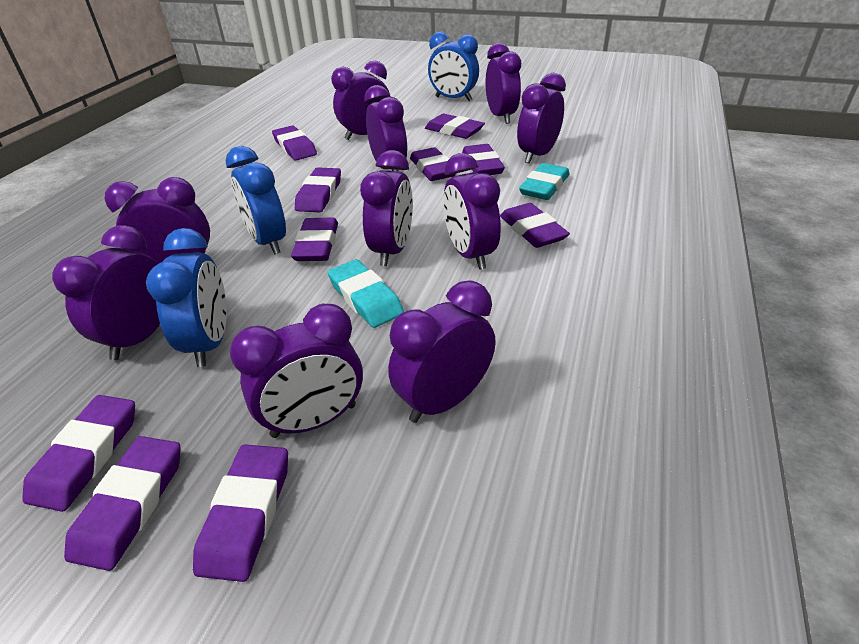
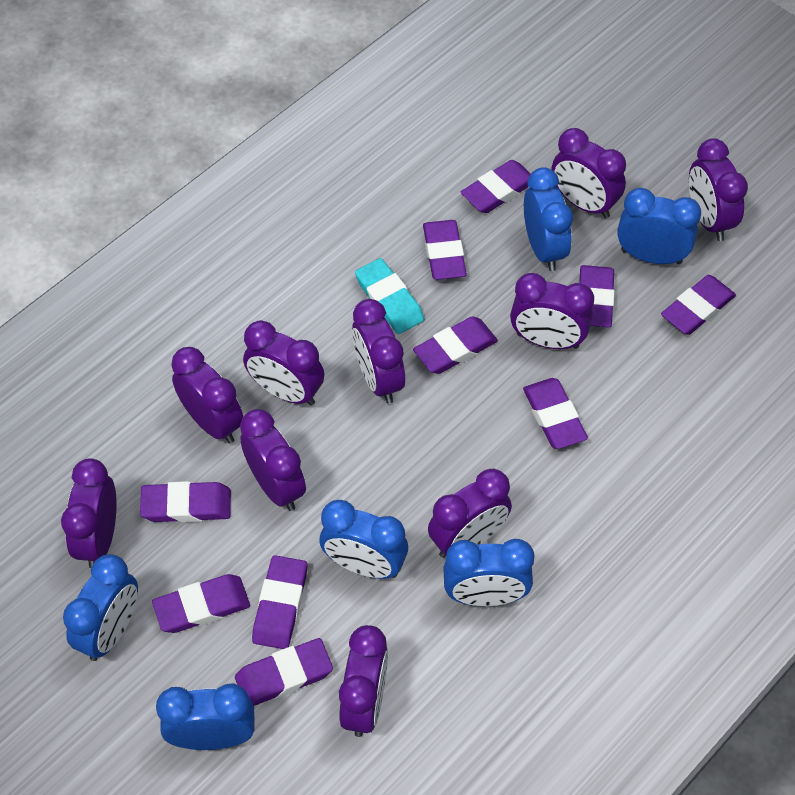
blue clock: 3 -> 6
turquoise eraser: 2 -> 1

